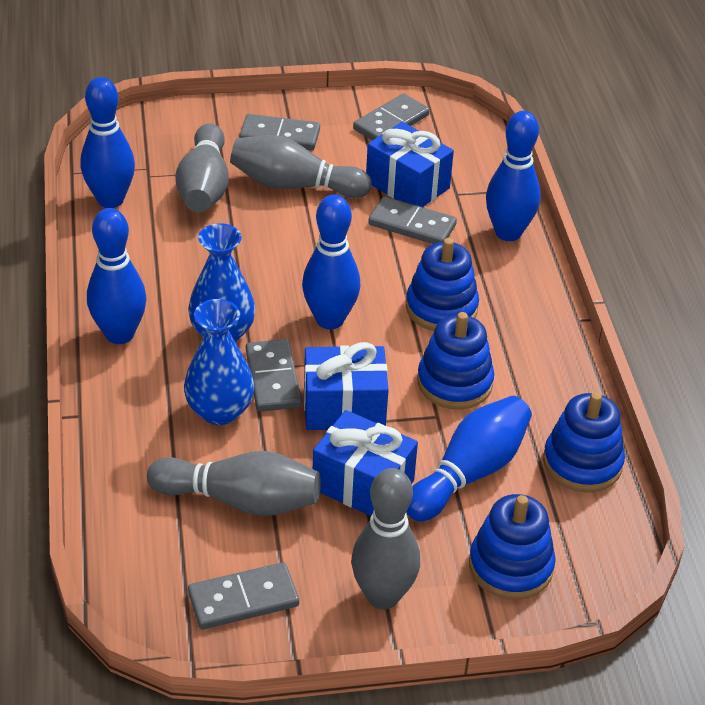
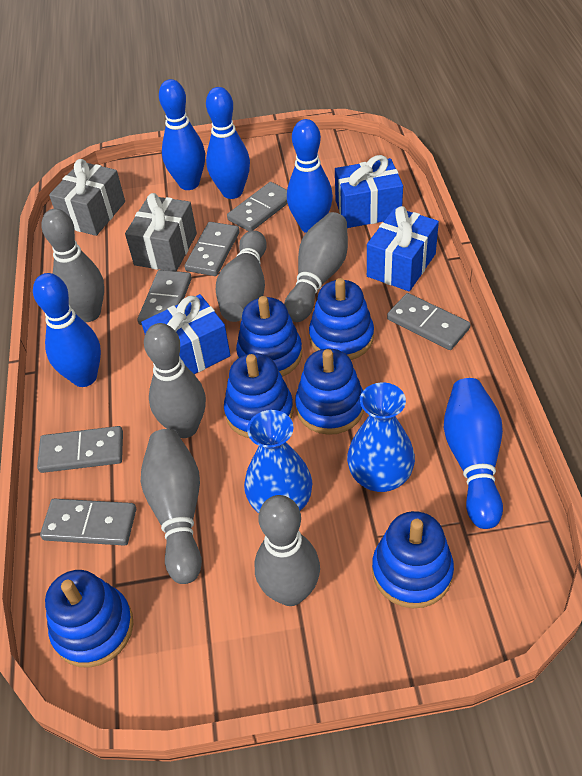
blue stacking toy: 4 -> 6
grey bowling pin: 4 -> 6
grey domino: 5 -> 6
grey gift: 0 -> 2

